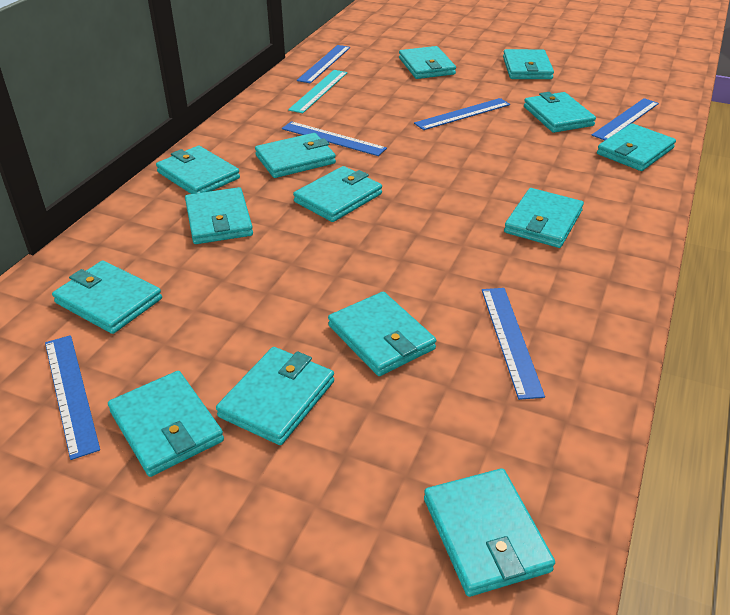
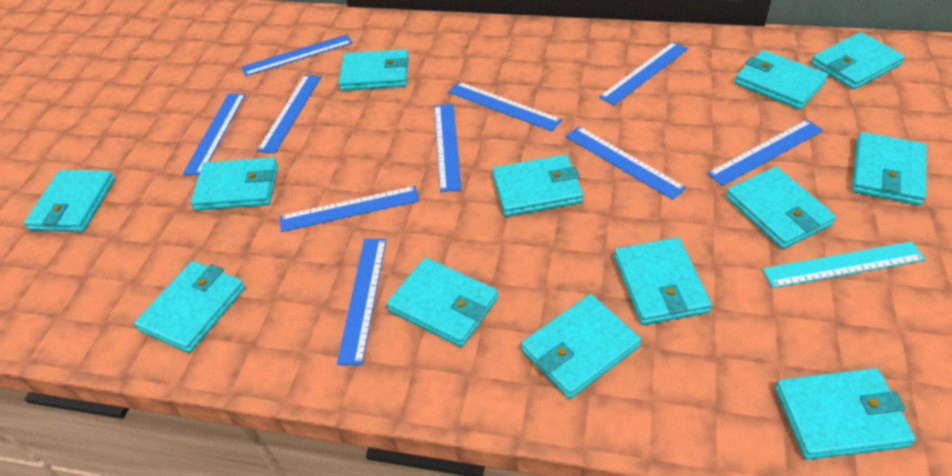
blue ruler: 6 -> 10
turquoise wallet: 14 -> 13

